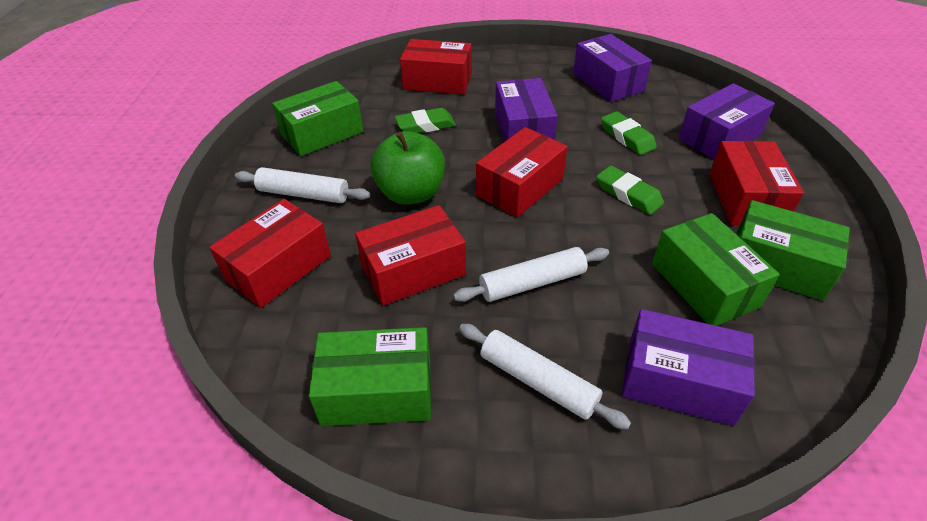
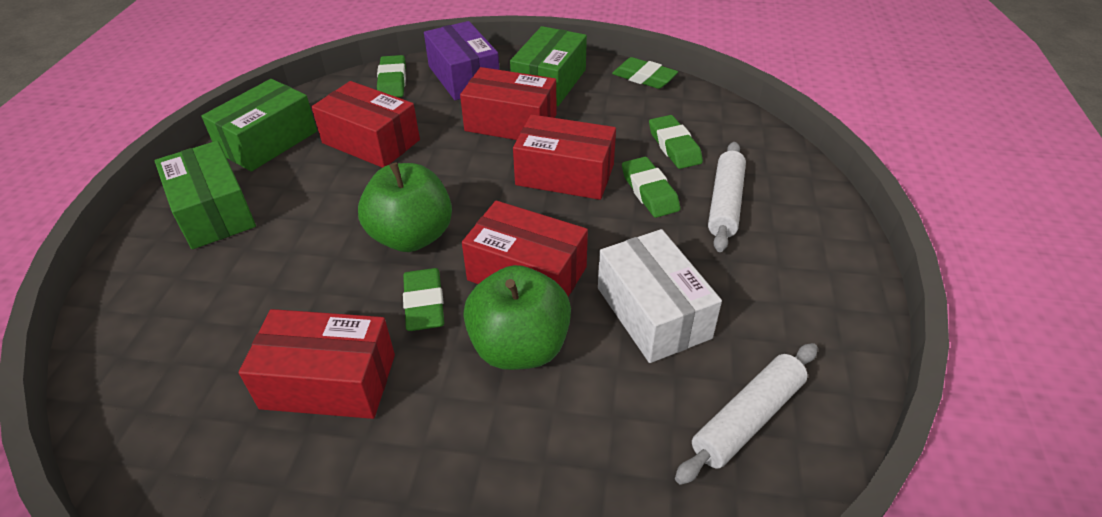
green apple: 1 -> 2
green box: 4 -> 3
green eraser: 3 -> 5
purple box: 4 -> 1
white box: 0 -> 1
white rolling pin: 3 -> 2

